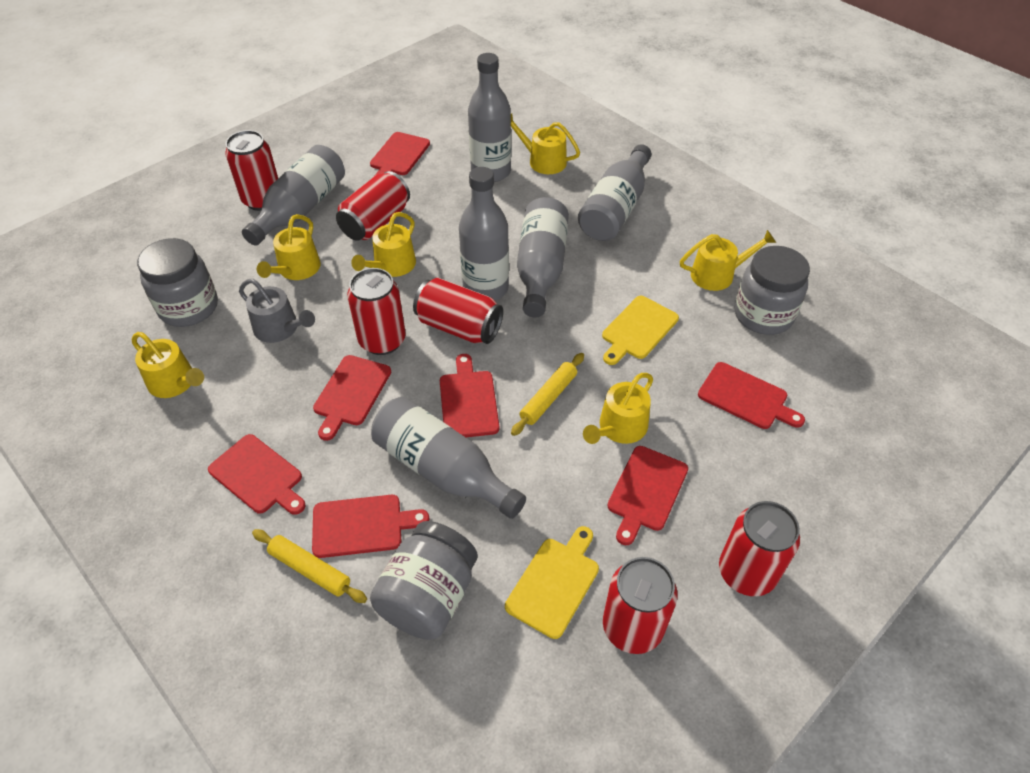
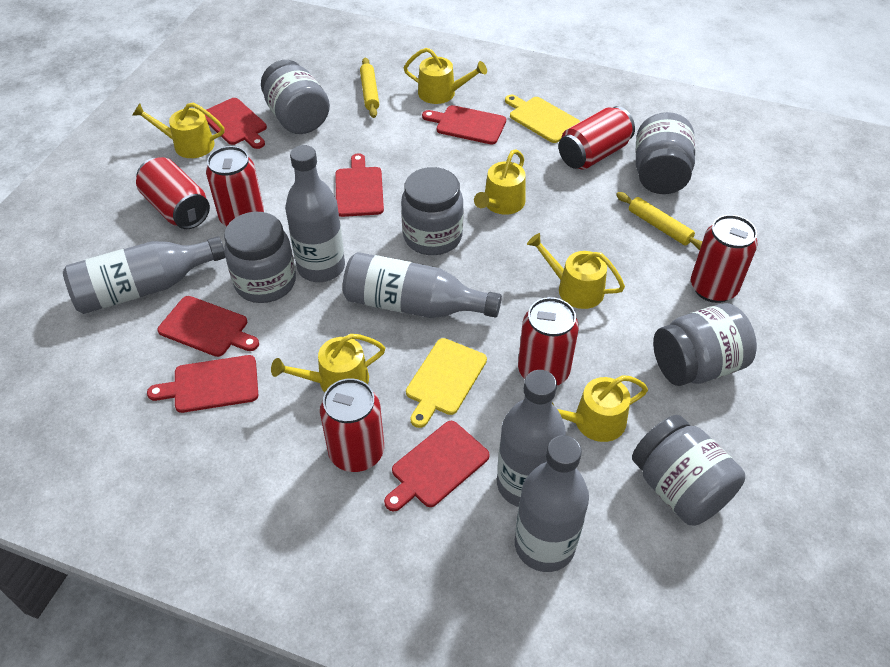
grey bottle: 6 -> 5
grey jar: 3 -> 6
grey watering can: 1 -> 0
red cutting board: 7 -> 6

